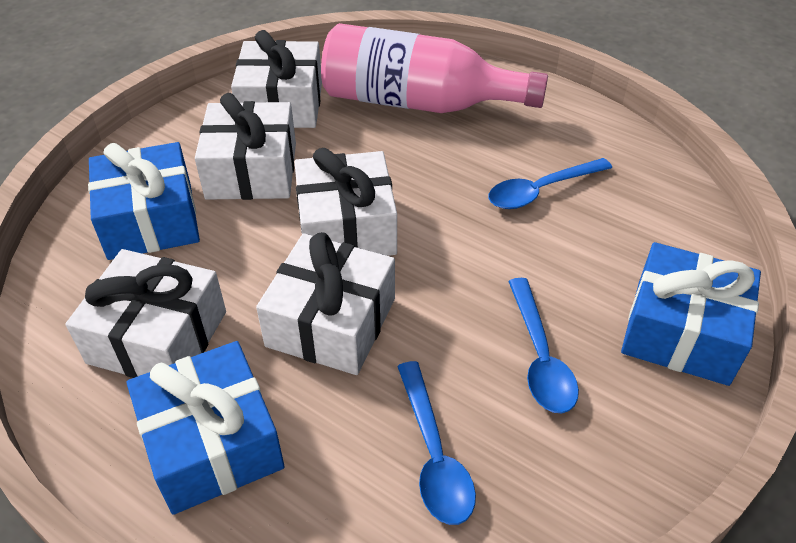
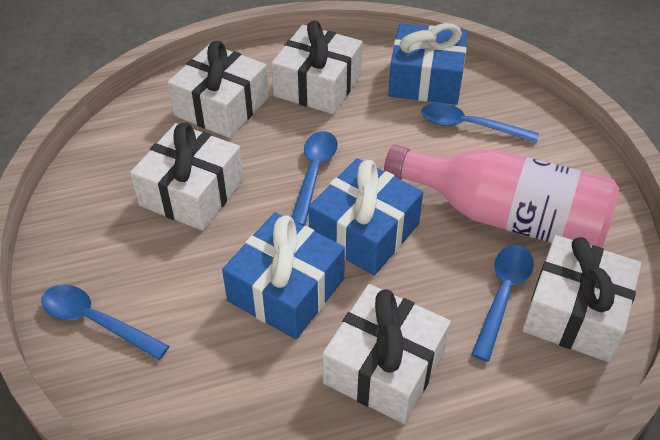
blue spoon: 3 -> 4

